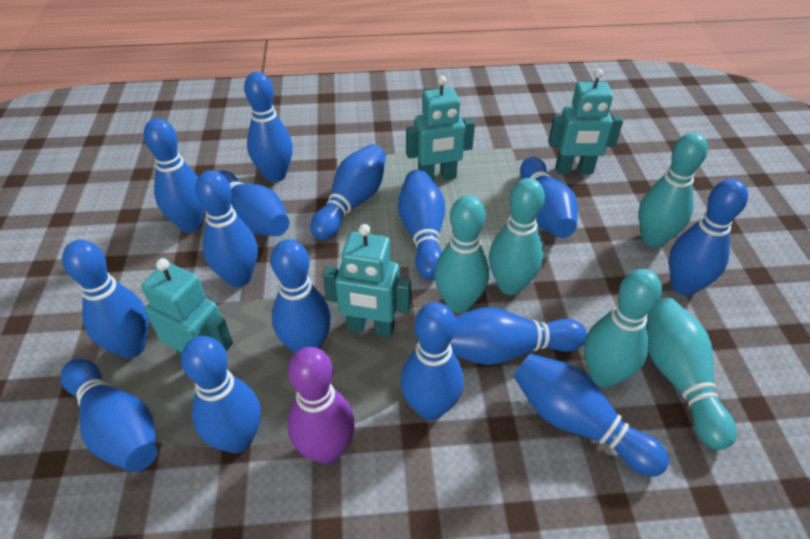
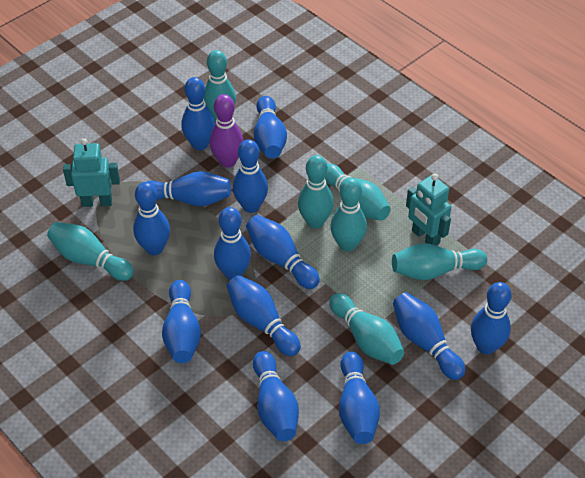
blue bowling pin: 15 -> 13
turquoise bowling pin: 5 -> 7
turquoise robot: 4 -> 2

